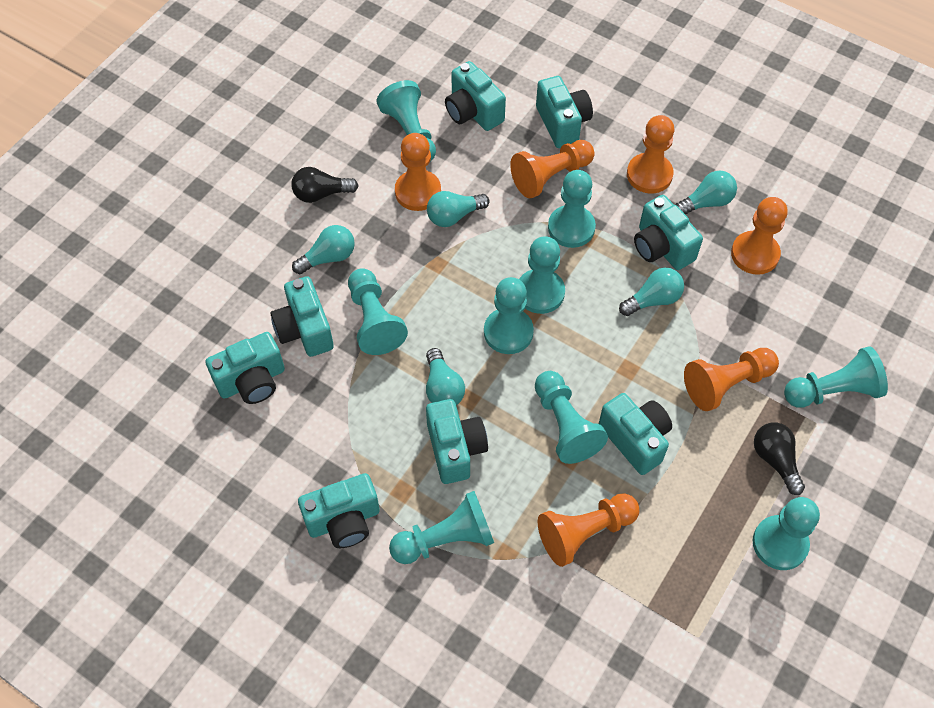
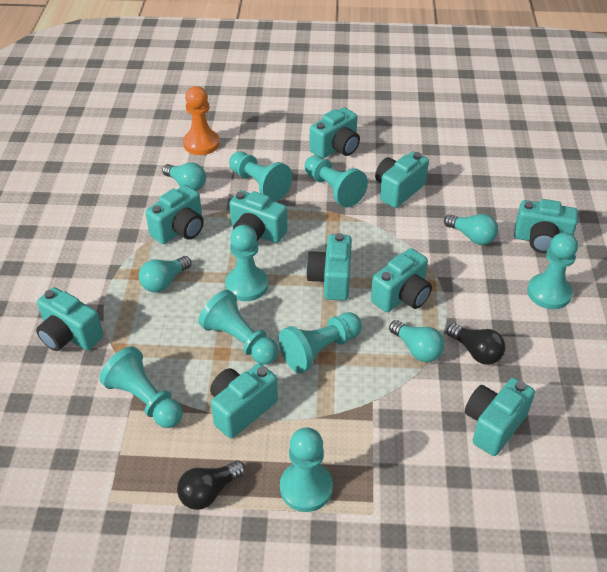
orange pawn: 6 -> 1
turquoise camera: 8 -> 10
turquoise light bulb: 5 -> 4
turquoise pawn: 9 -> 8

